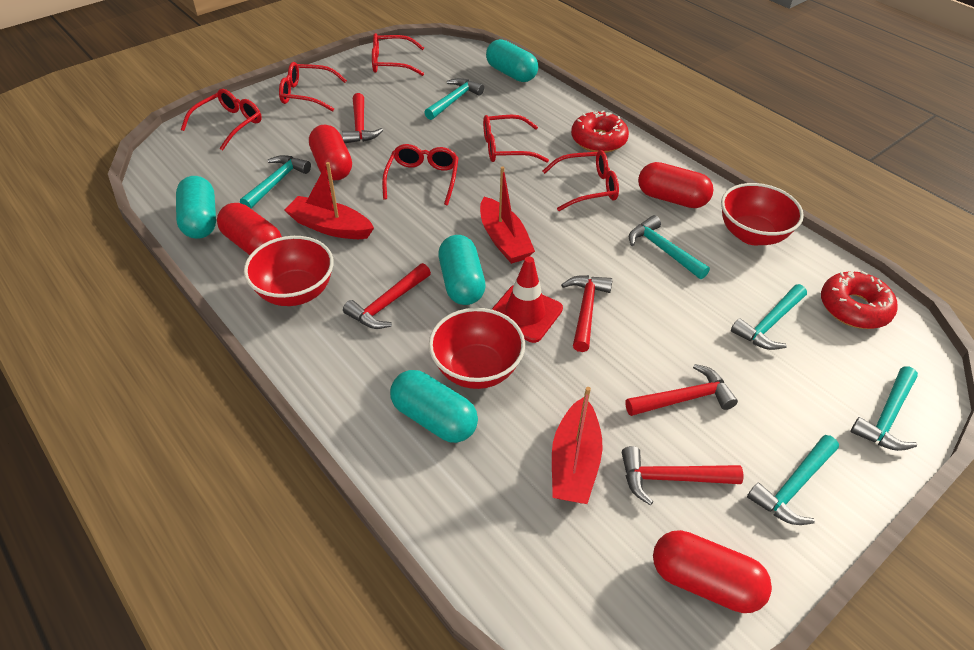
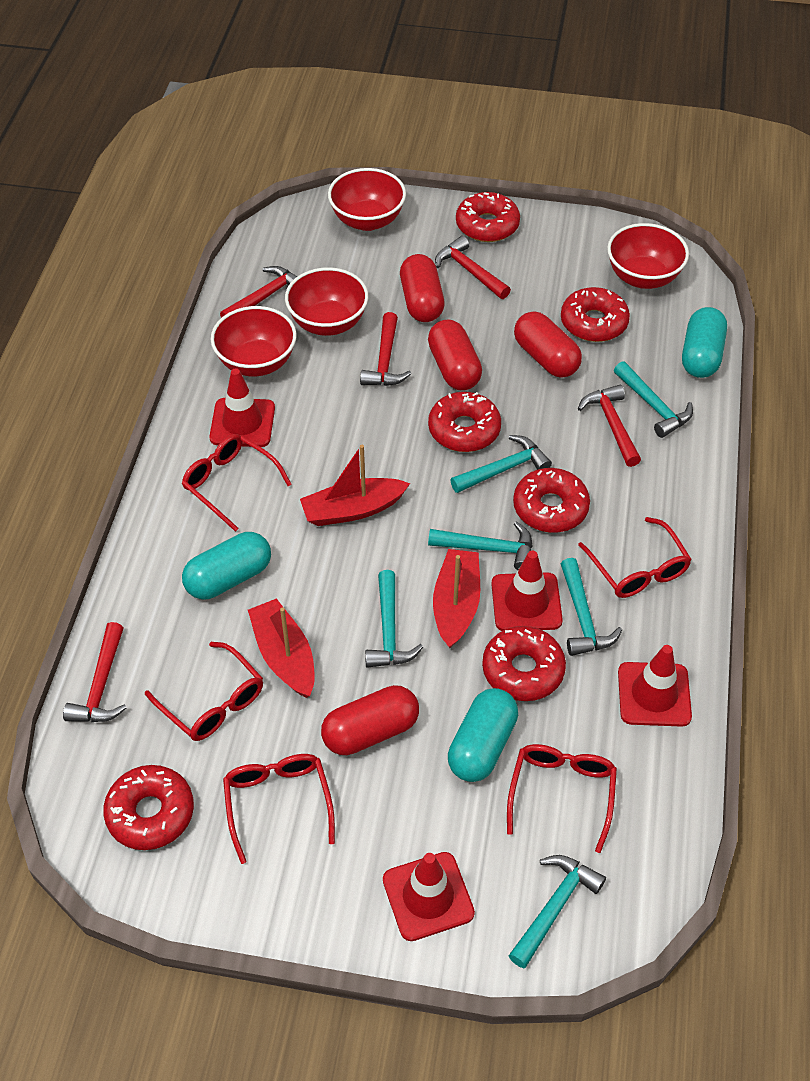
red bowl: 3 -> 4
red donut: 2 -> 6
red glasses: 6 -> 5
red traffic cone: 1 -> 4
turquoise capsule: 4 -> 3

